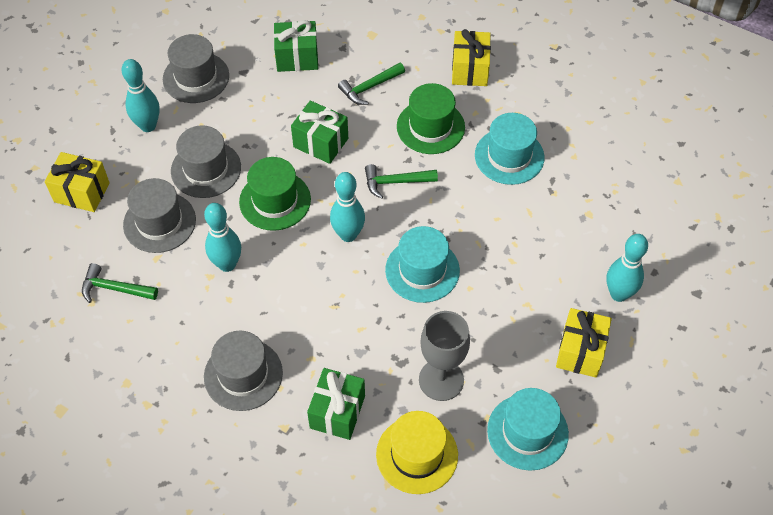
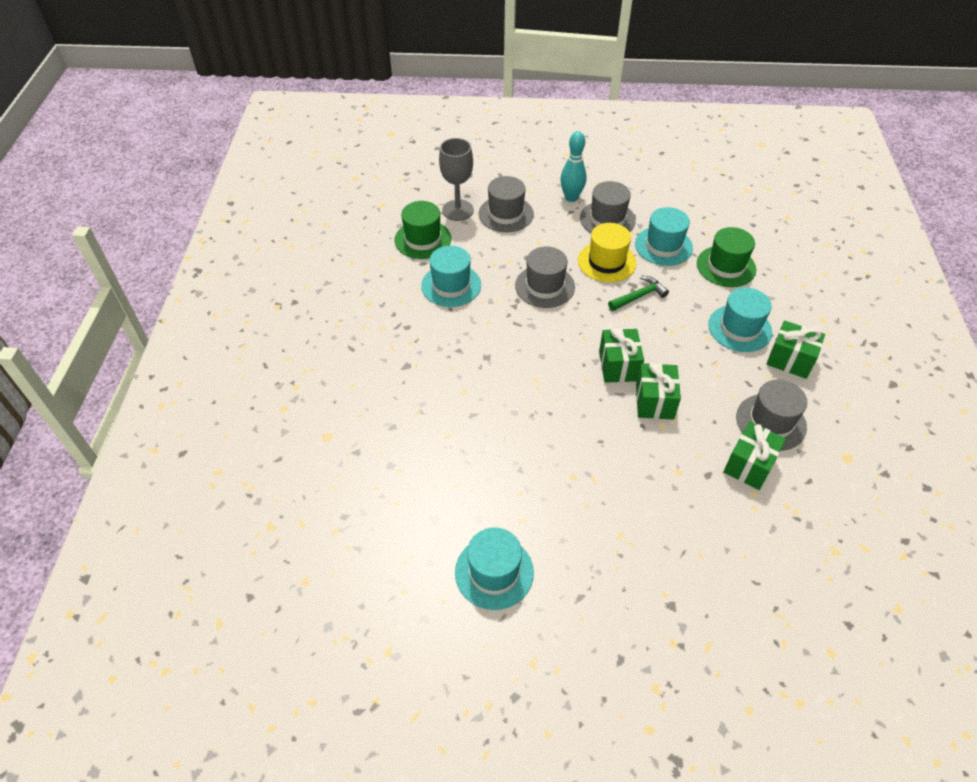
green gift: 3 -> 4
green hammer: 3 -> 1
turquoise bowling pin: 4 -> 1
turquoise hat: 3 -> 4
yellow gift: 3 -> 0

